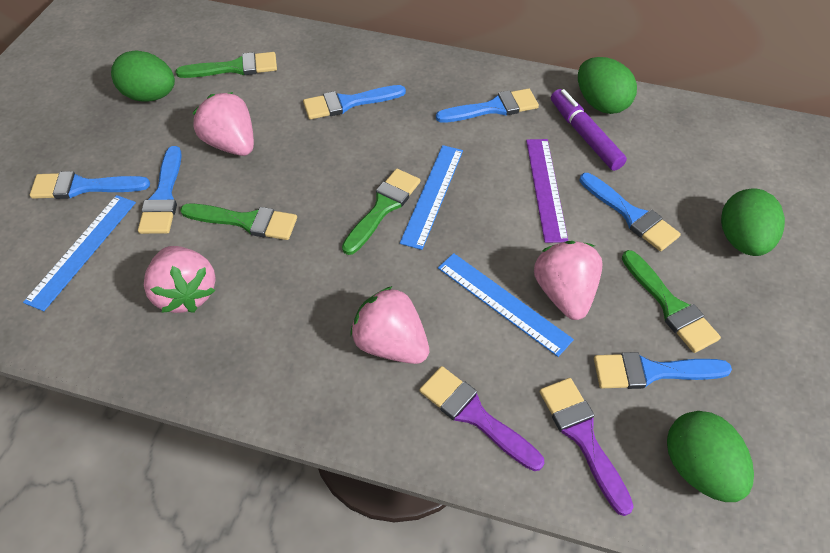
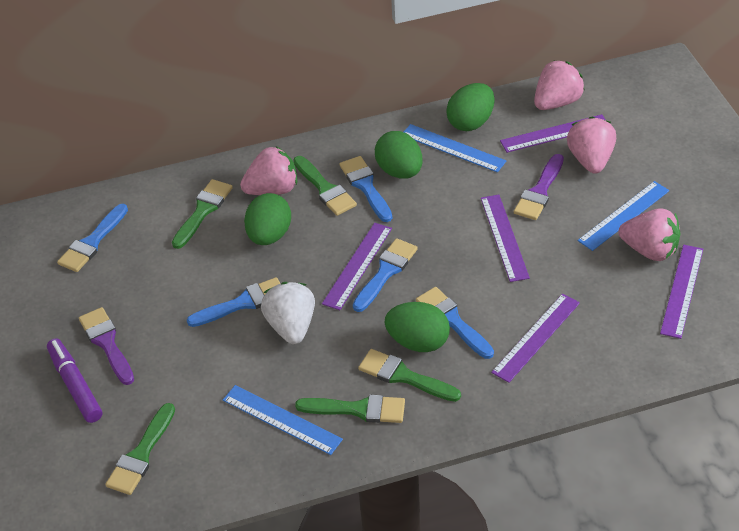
blue brush: 6 -> 5
green brush: 4 -> 5
purple ruler: 1 -> 5
white strawberry: 0 -> 1

